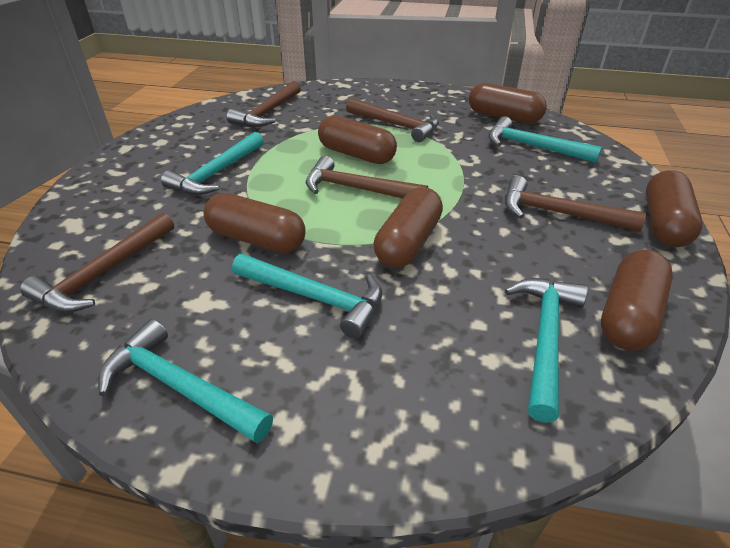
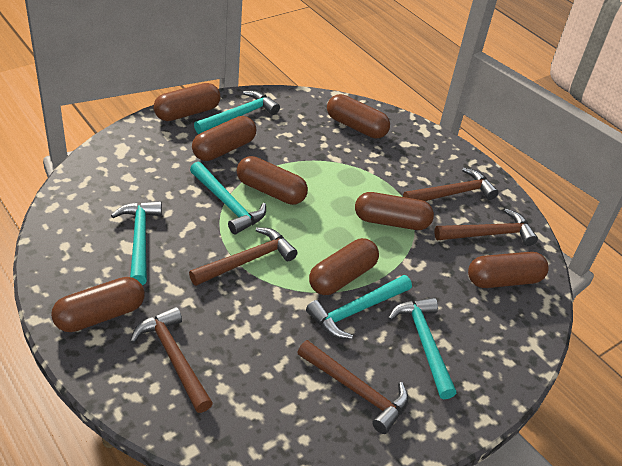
brown capsule: 6 -> 8

